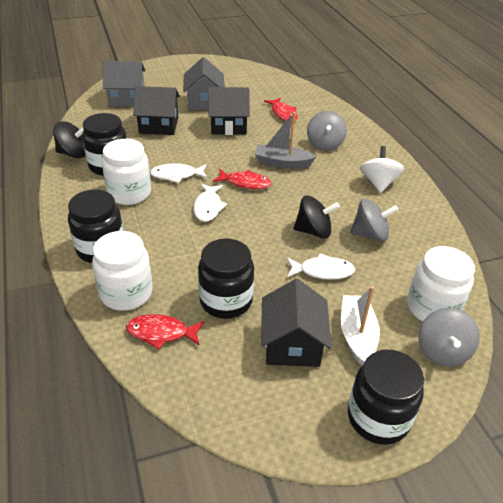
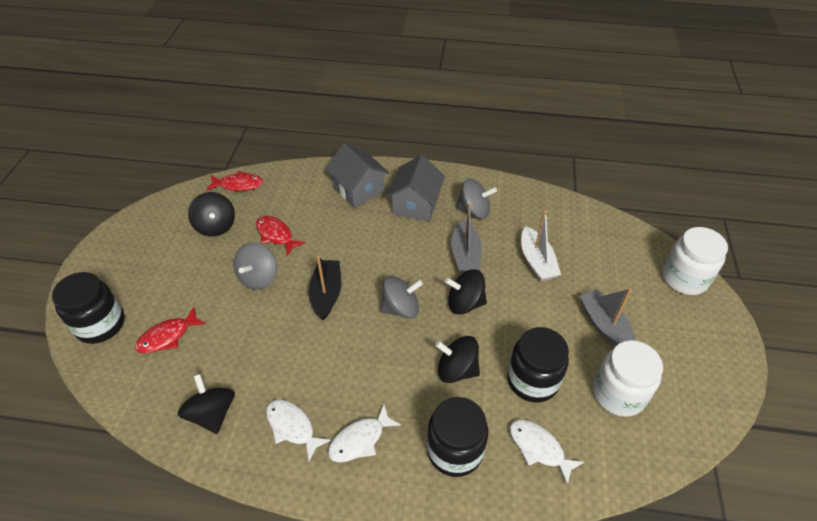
black boat: 0 -> 1
black house: 3 -> 0
black jar: 4 -> 3
black spinning top: 2 -> 4
grey boat: 1 -> 2
white jar: 3 -> 2
white spinning top: 1 -> 0

